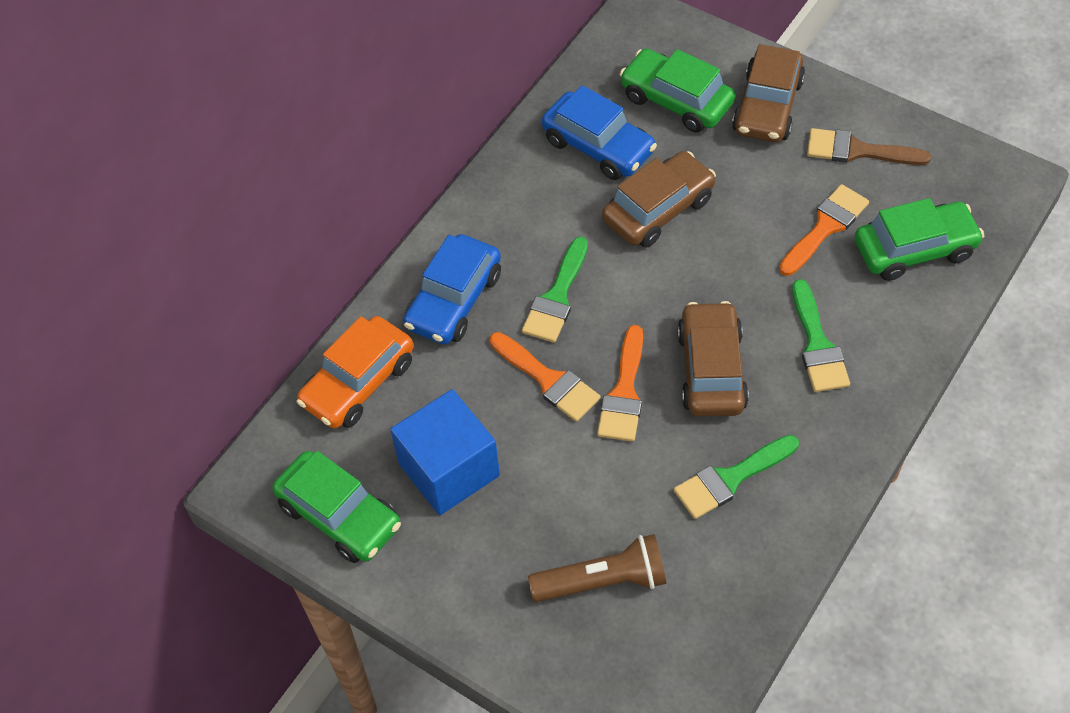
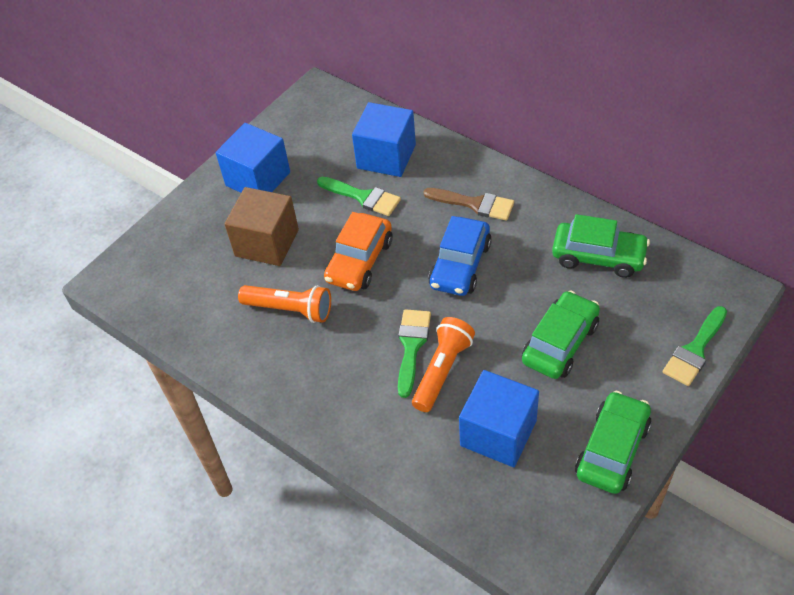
blue car: 2 -> 1
blue cube: 1 -> 3
brown car: 3 -> 0
brown cube: 0 -> 1
brown flashlight: 1 -> 0
orange brush: 3 -> 0
orange flashlight: 0 -> 2

